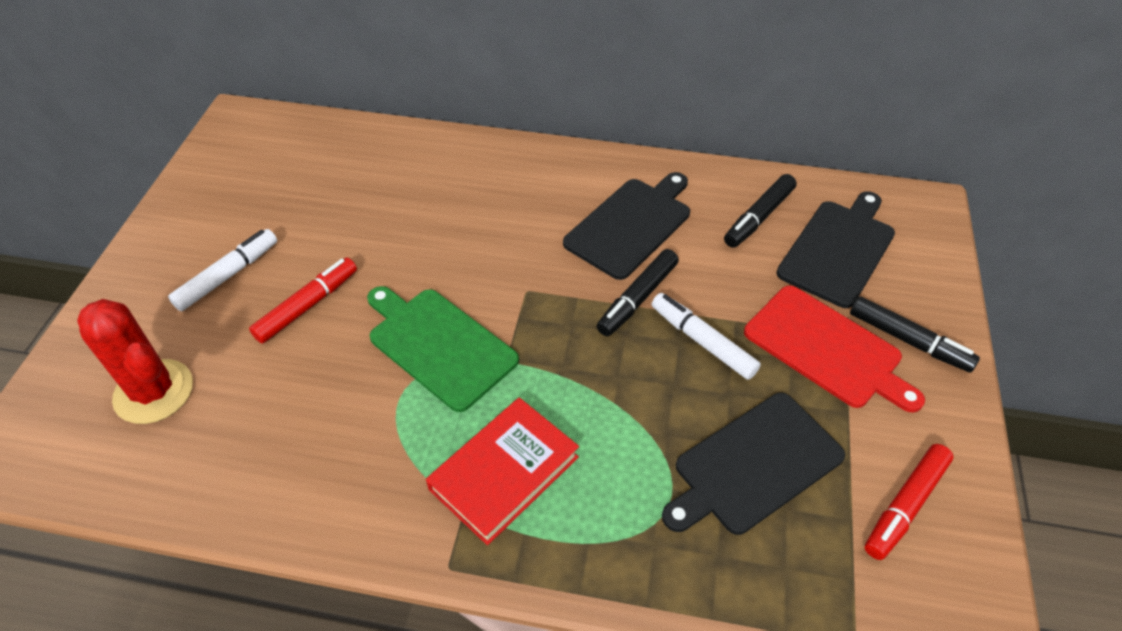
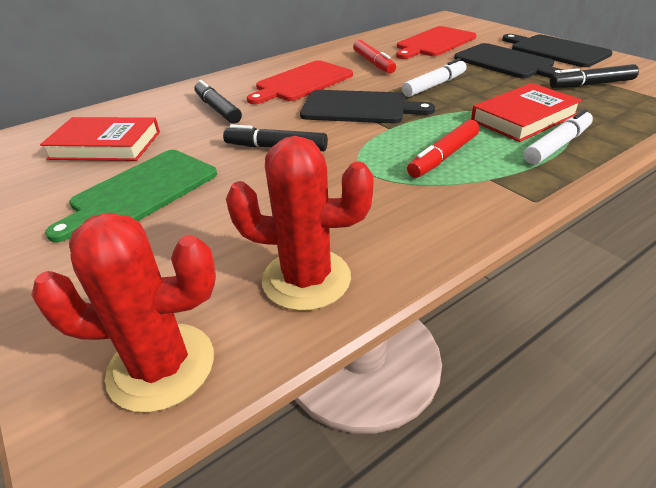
red book: 1 -> 2
red cactus: 1 -> 2
red cutting board: 1 -> 2

